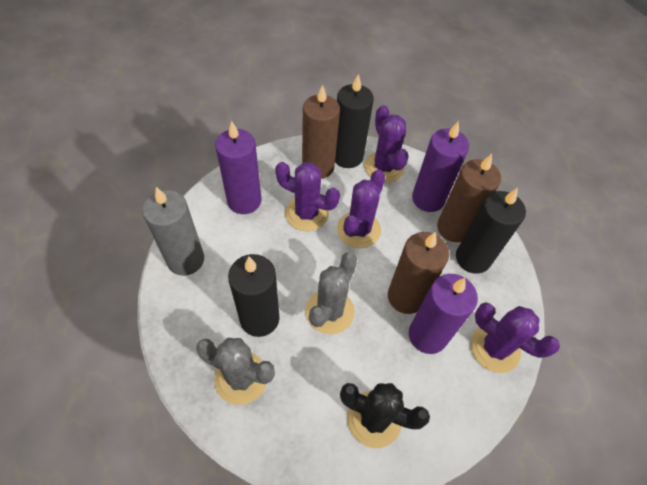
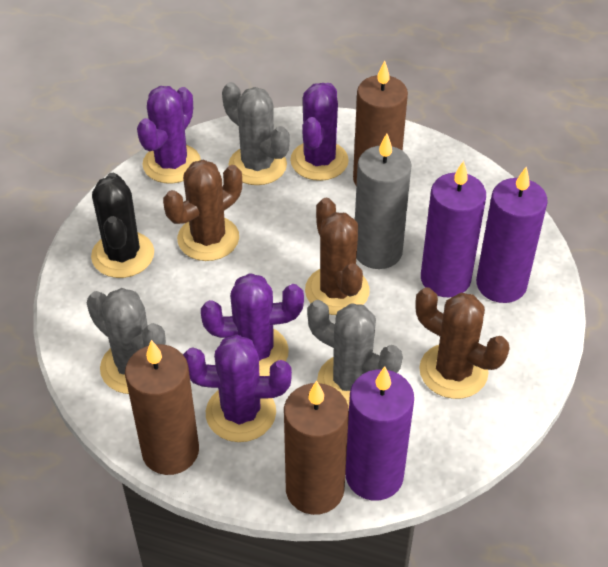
black candle: 3 -> 0
brown cactus: 0 -> 3
grey cactus: 2 -> 3

